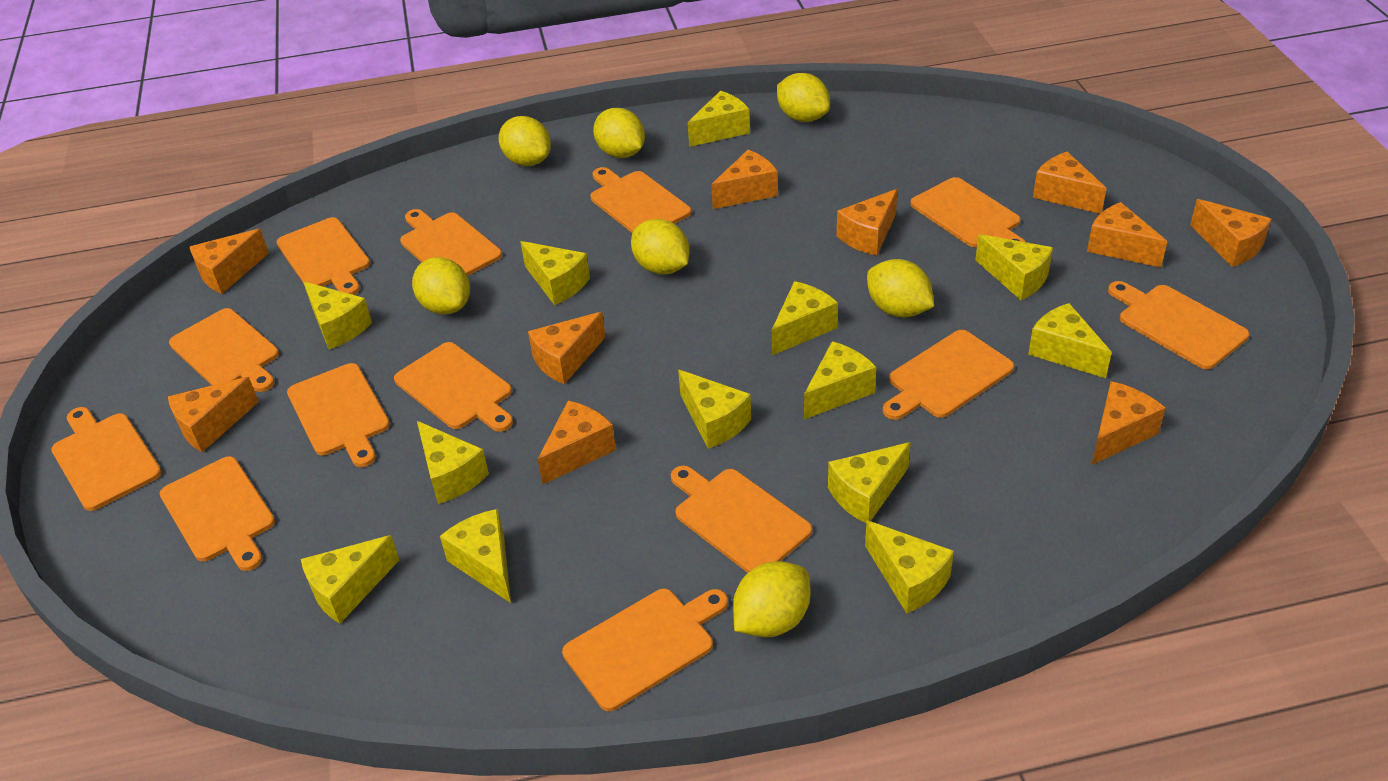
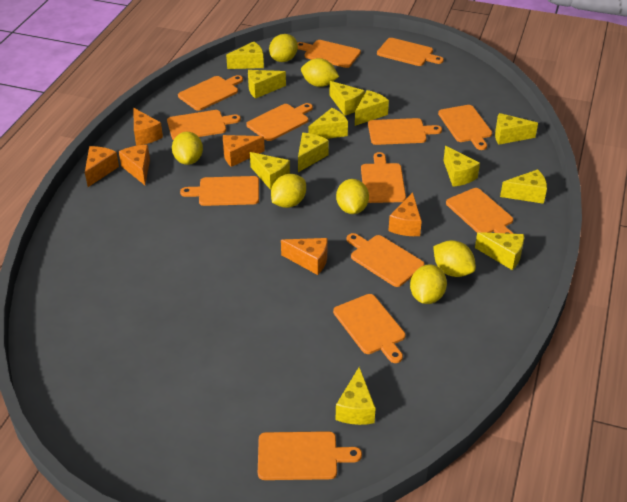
orange cheese: 10 -> 6
yellow cheese: 13 -> 12

